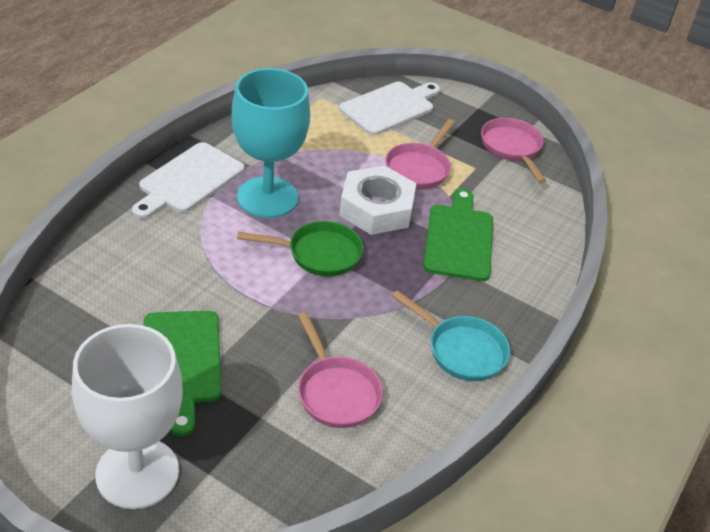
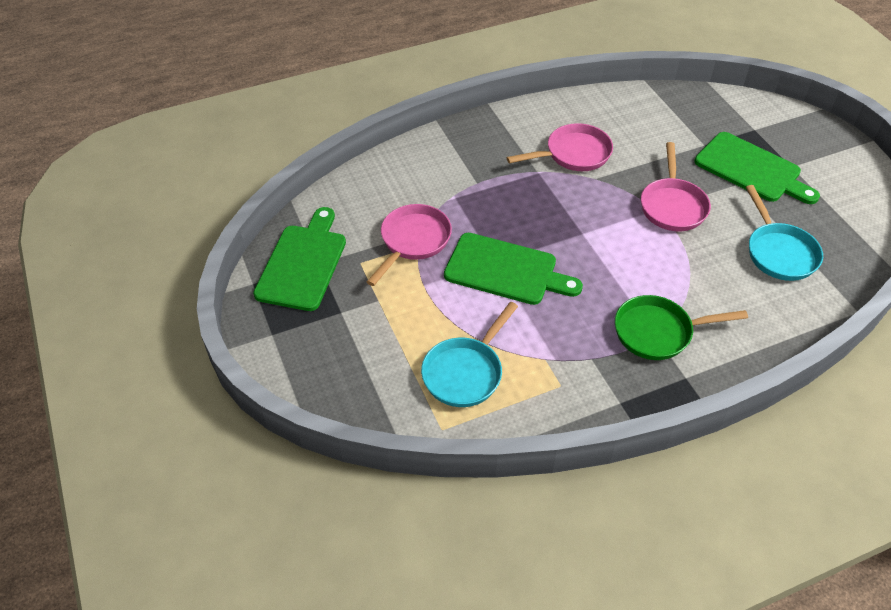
green cutting board: 2 -> 3
turquoise goblet: 1 -> 0
turquoise pan: 1 -> 2
white cutting board: 2 -> 0
white goblet: 1 -> 0
white nut: 1 -> 0

